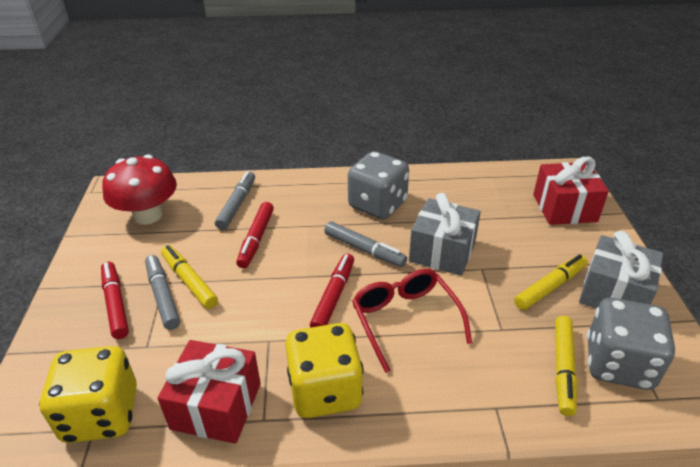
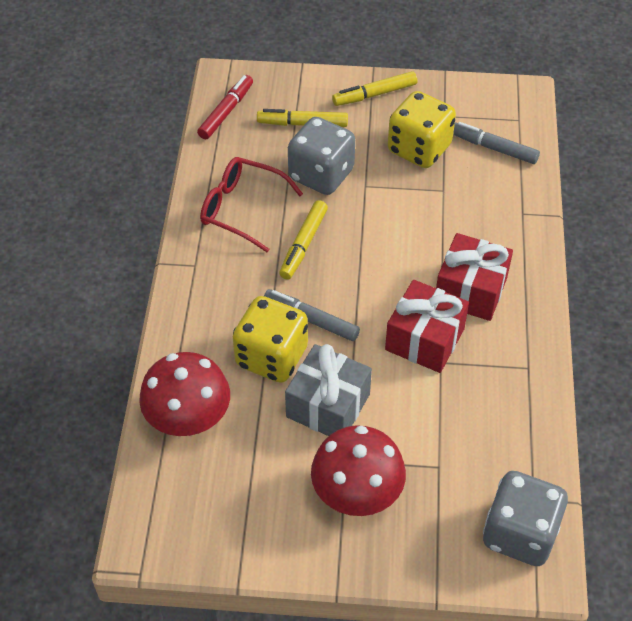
grey gift: 2 -> 1
grey marker: 3 -> 2
red marker: 3 -> 1
red mushroom: 1 -> 2

